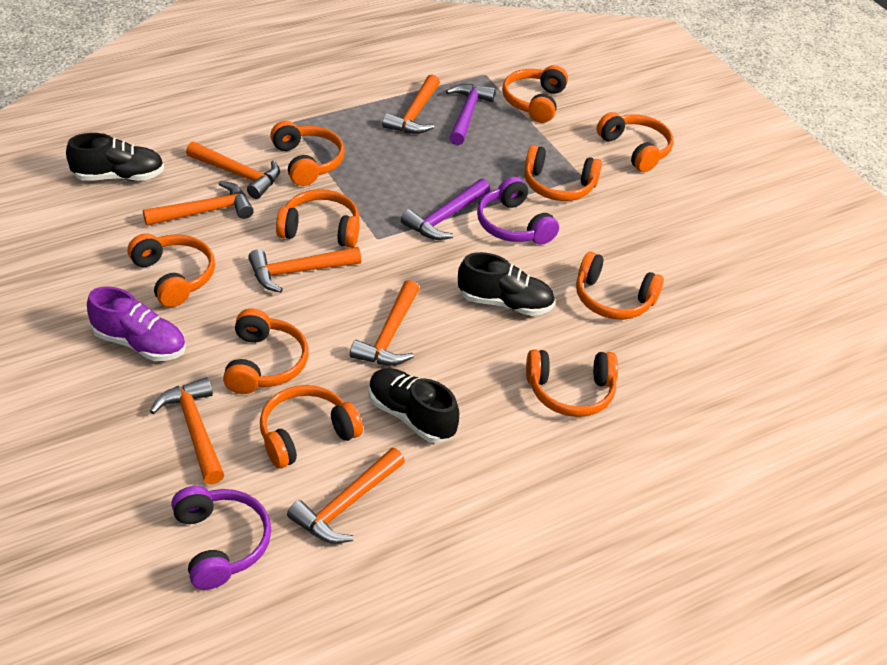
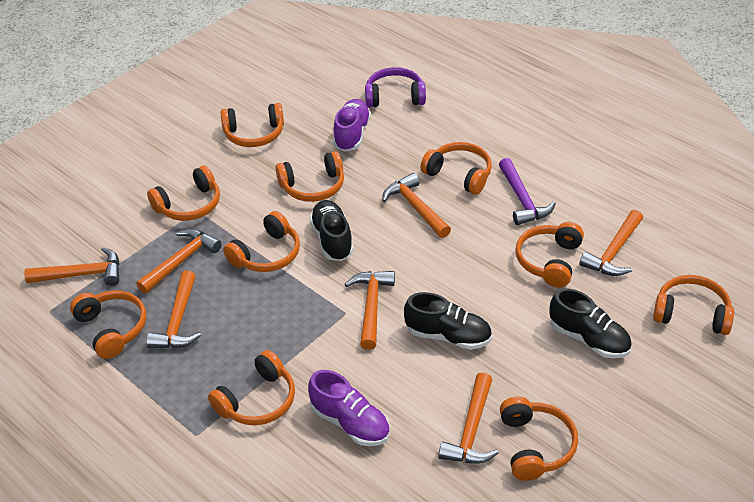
purple hammer: 2 -> 1
purple headphones: 2 -> 1
purple shoe: 1 -> 2

